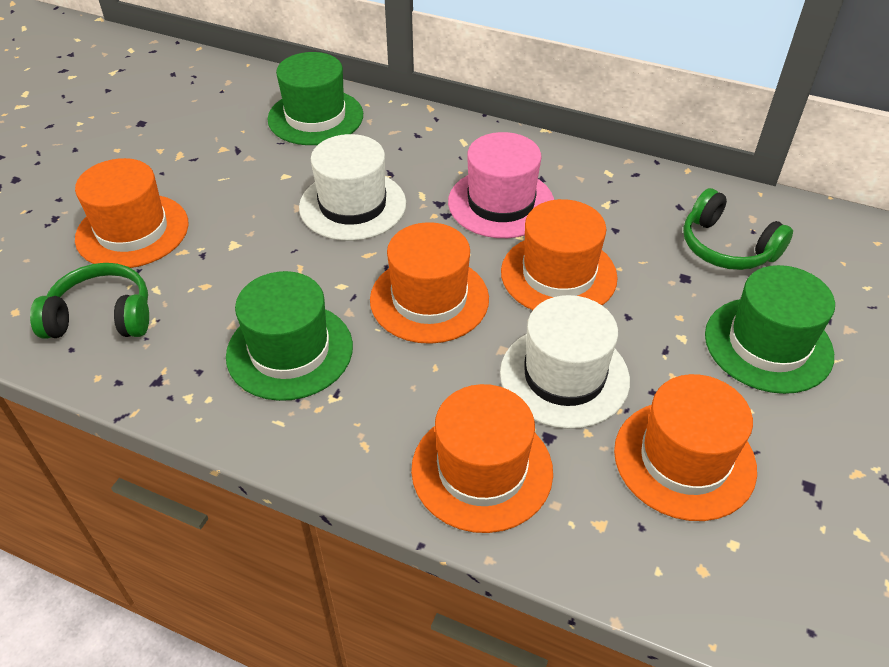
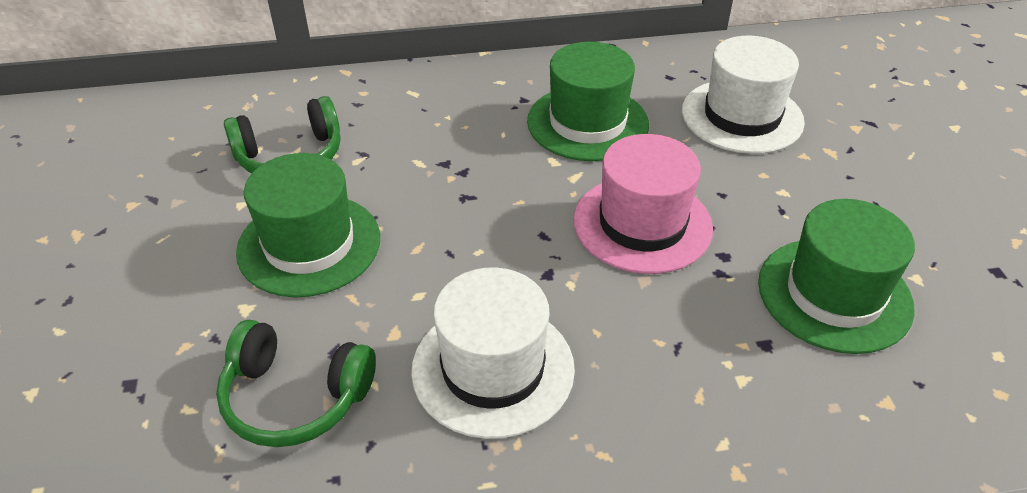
orange hat: 5 -> 0

